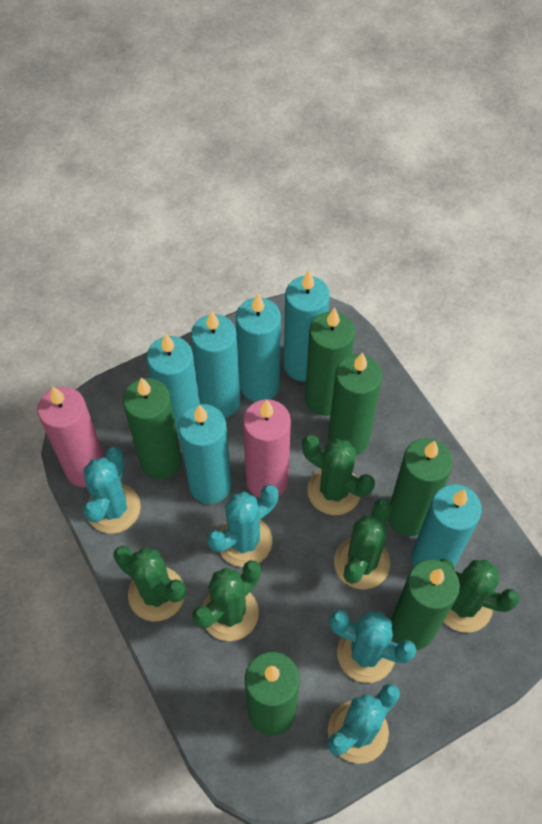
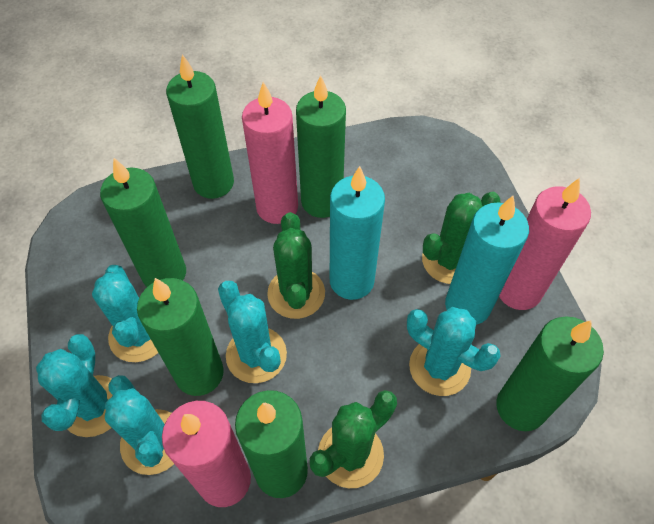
green cactus: 5 -> 3
pink candle: 2 -> 3
turquoise cactus: 4 -> 5
turquoise candle: 6 -> 2

